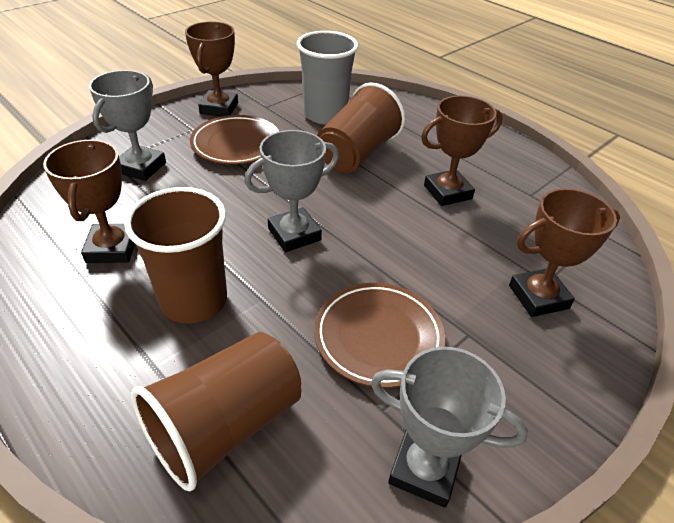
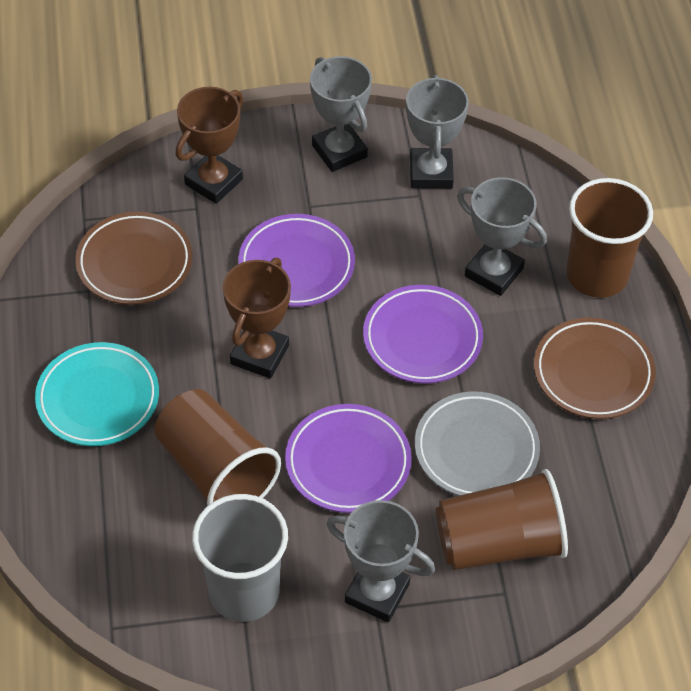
brown trophy: 4 -> 2
grey plate: 0 -> 1
grey trophy: 3 -> 4
purple plate: 0 -> 3
turquoise plate: 0 -> 1

